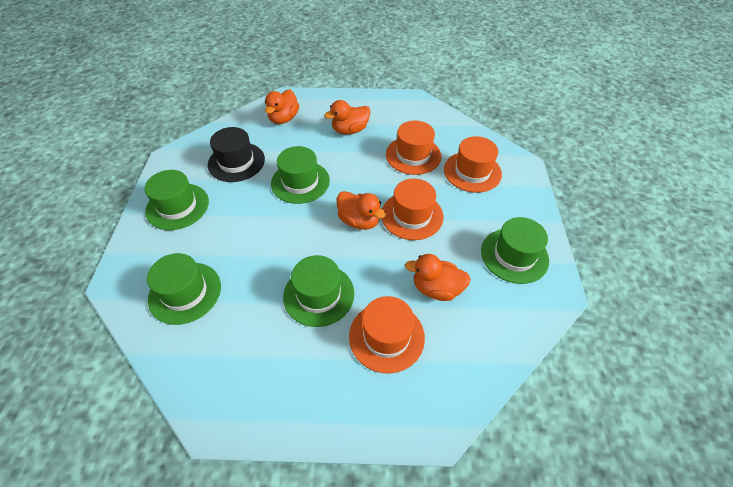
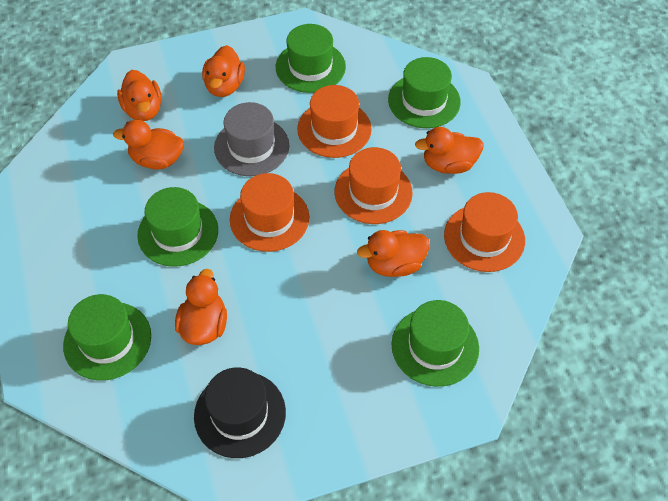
grey hat: 0 -> 1
orange duck: 4 -> 6

